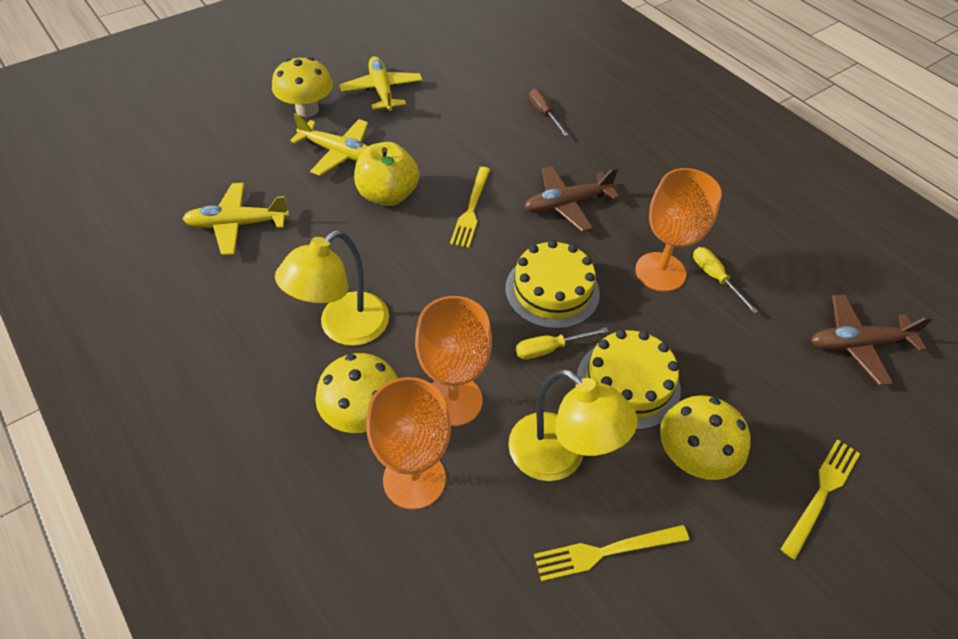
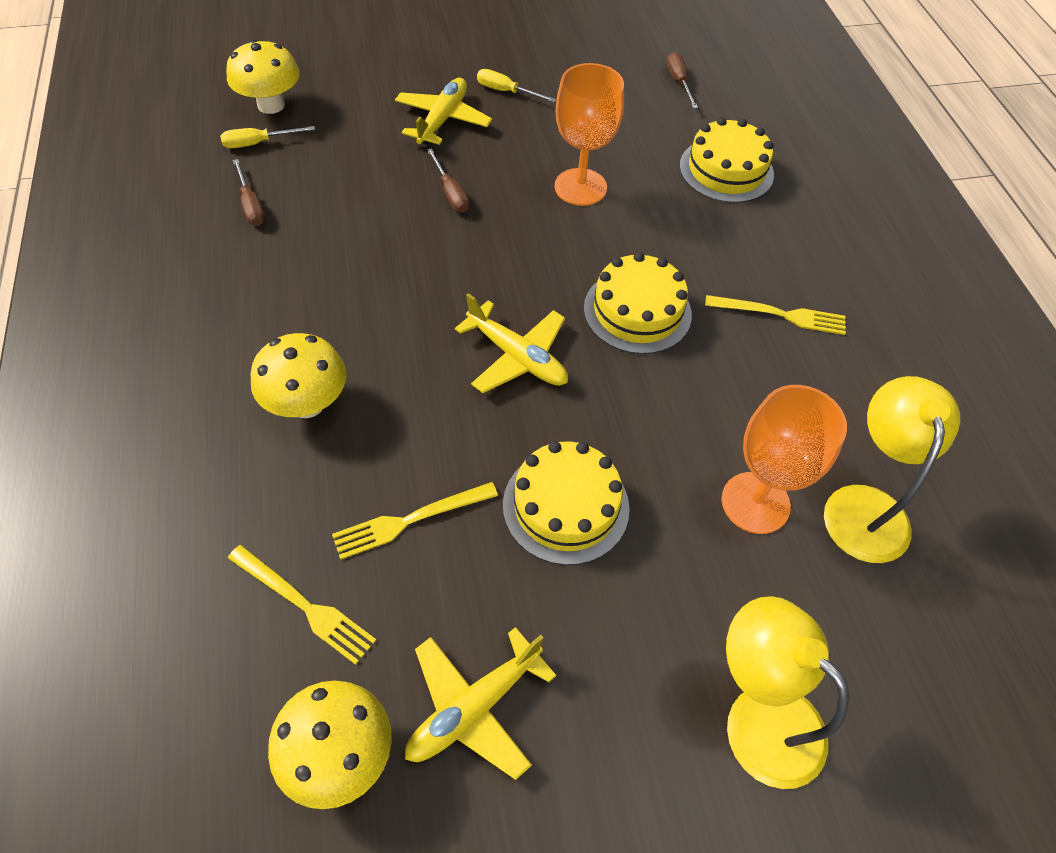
brown plane: 2 -> 0
brown screwdriver: 1 -> 3
orange goblet: 3 -> 2
yellow apple: 1 -> 0
yellow cake: 2 -> 3

